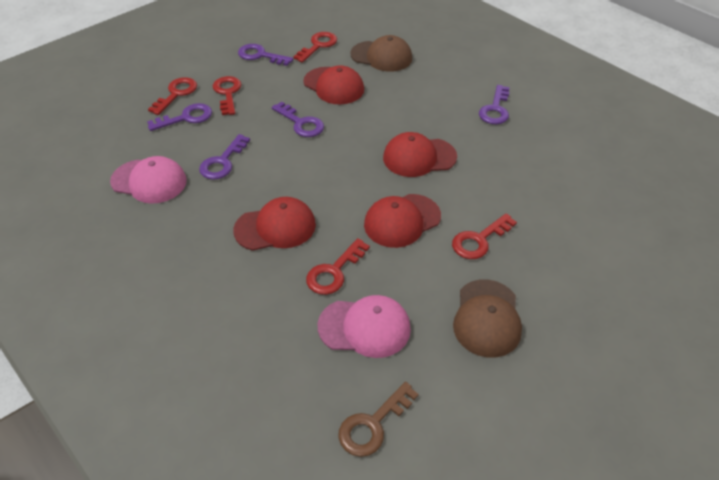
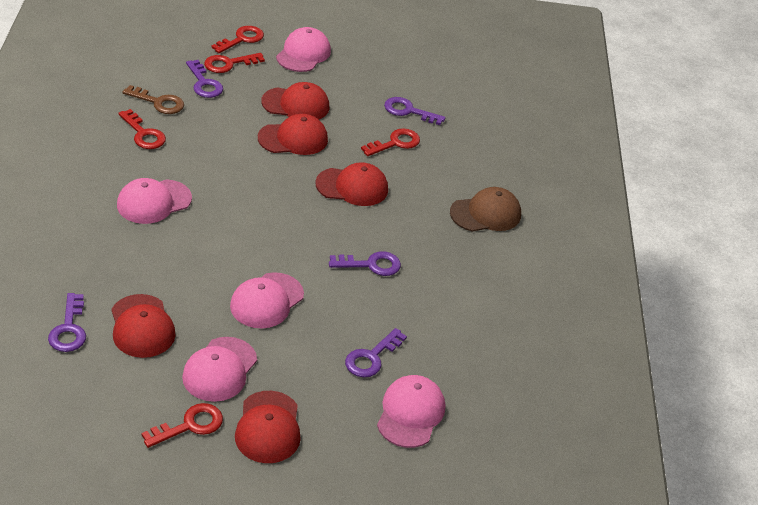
brown cap: 2 -> 1
pink cap: 2 -> 5
red cap: 4 -> 5

